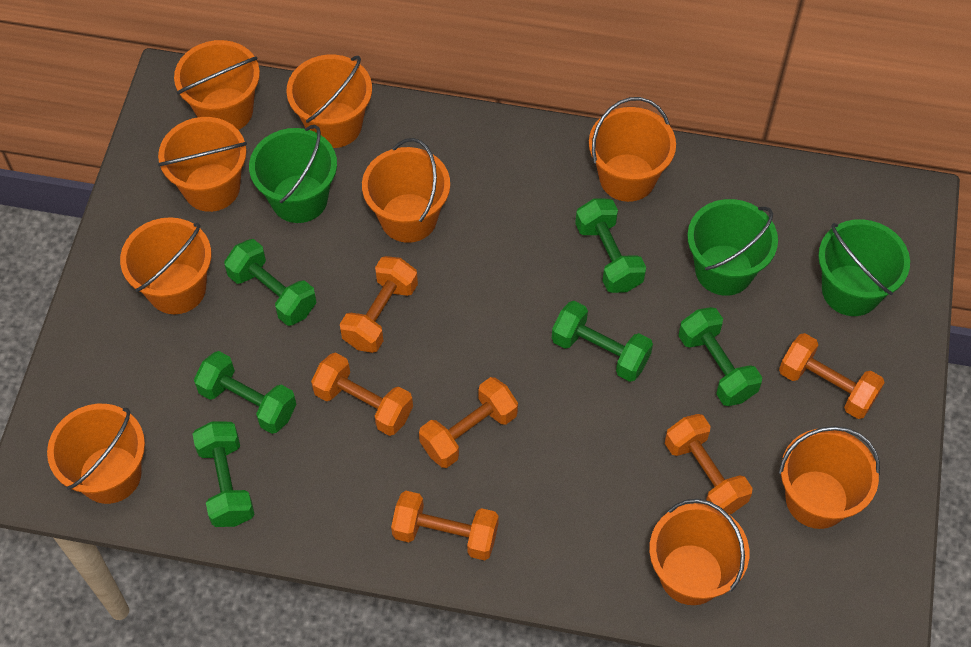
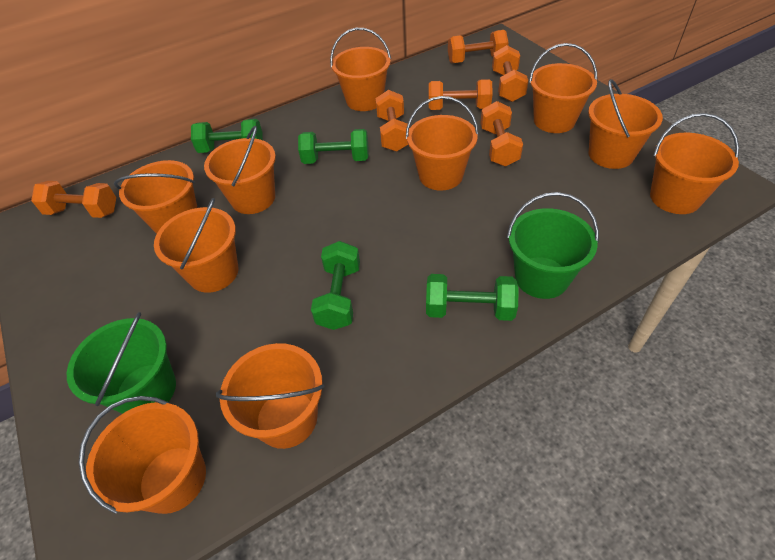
green bucket: 3 -> 2
green dumbbell: 6 -> 4
orange bucket: 9 -> 10

